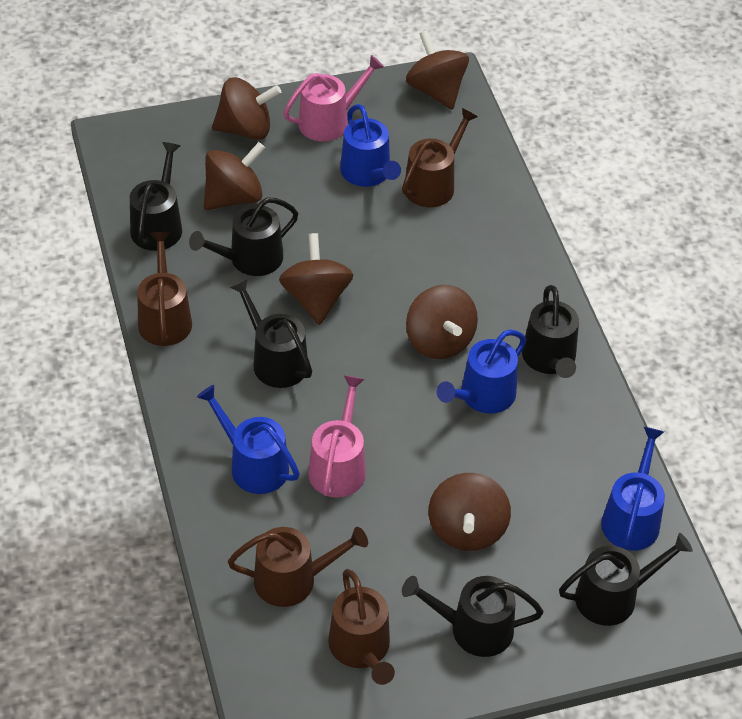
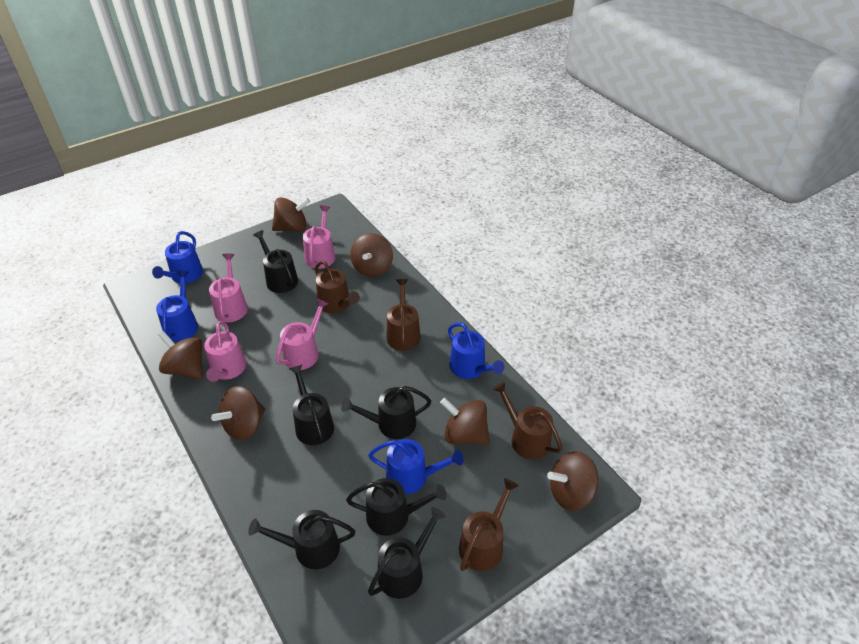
pink watering can: 2 -> 4

